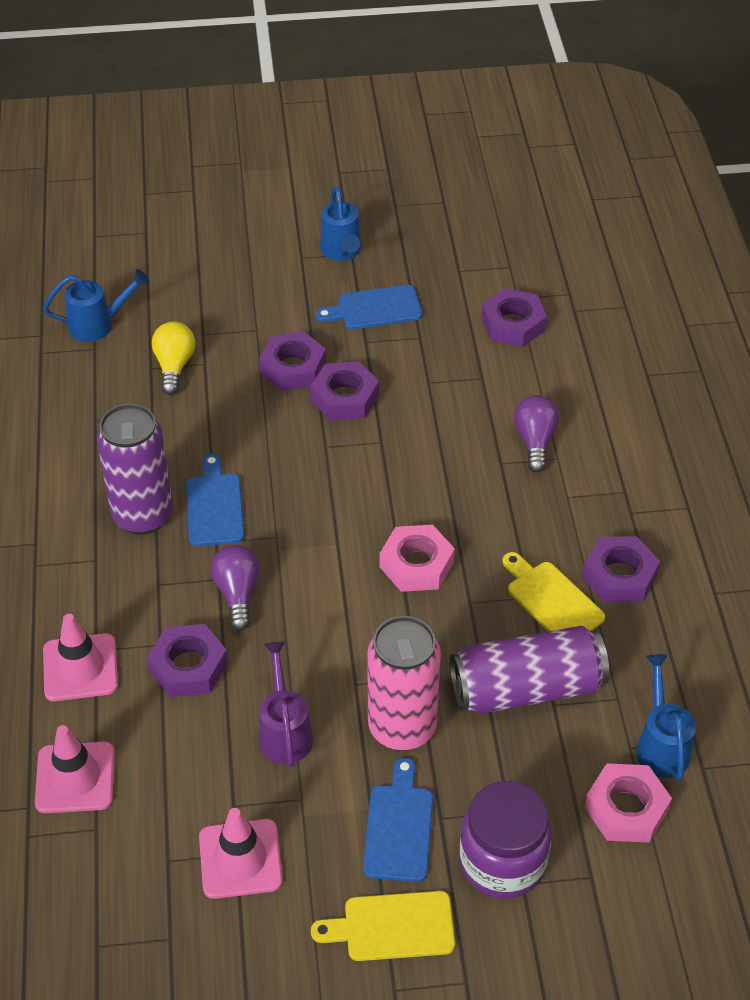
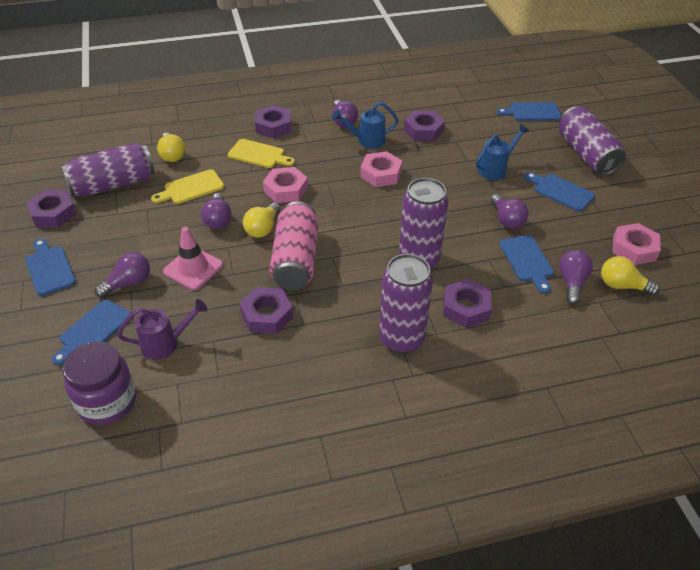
blue cutting board: 3 -> 5
blue watering can: 3 -> 2
pink nut: 2 -> 3
pink traffic cone: 3 -> 1
purple can: 2 -> 4
purple light bulb: 2 -> 5
yellow light bulb: 1 -> 3

